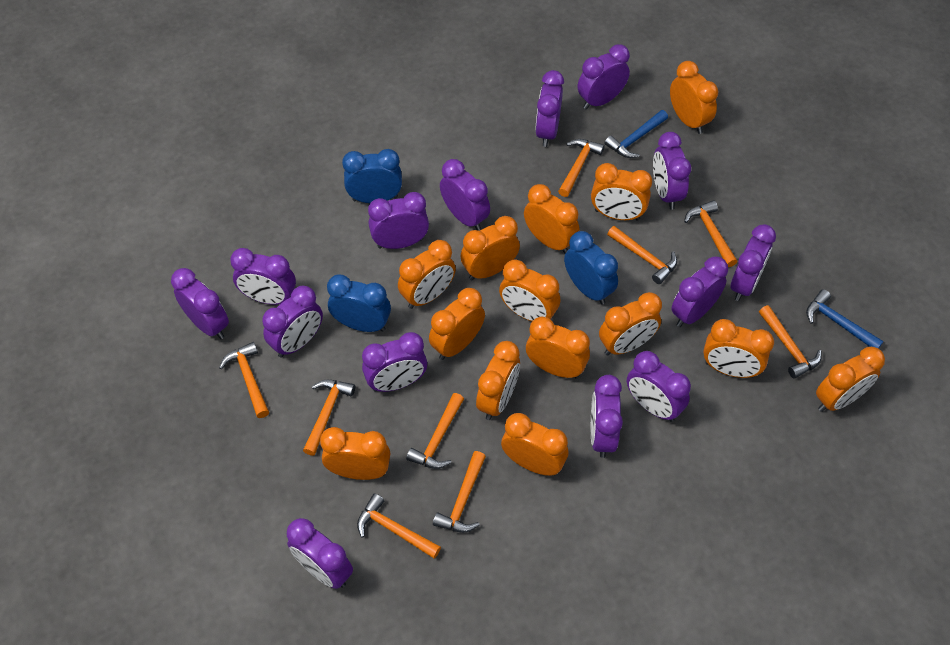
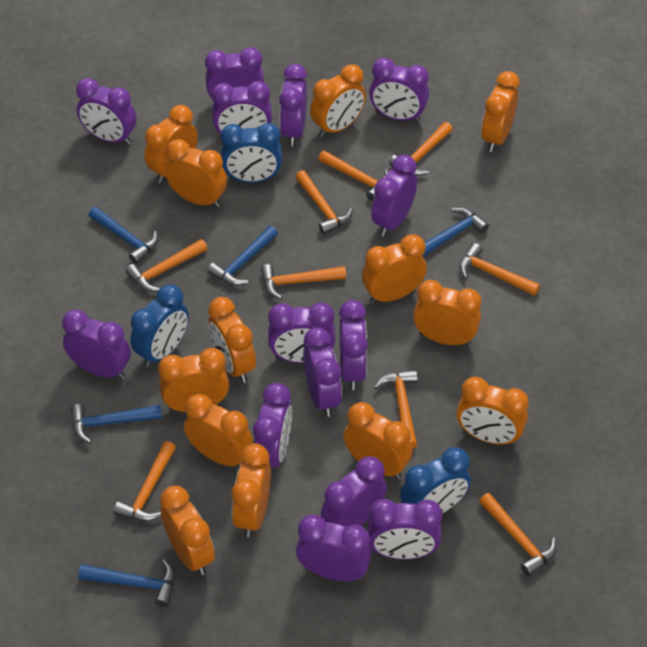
blue hammer: 2 -> 5
orange clock: 14 -> 13

